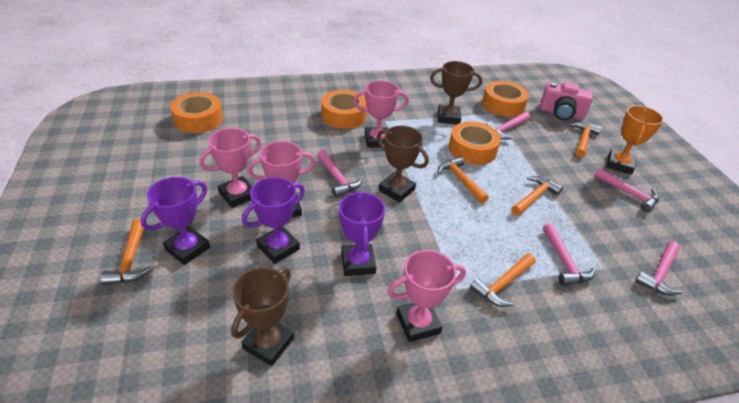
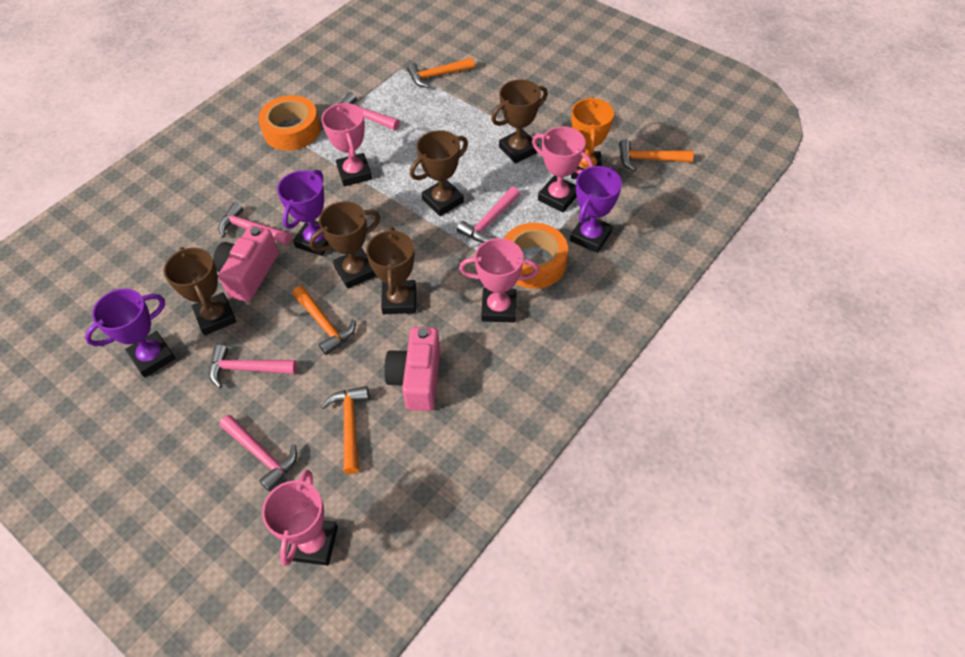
brown trophy: 3 -> 5
orange hammer: 5 -> 4
orange tape: 4 -> 2
pink camera: 1 -> 2

